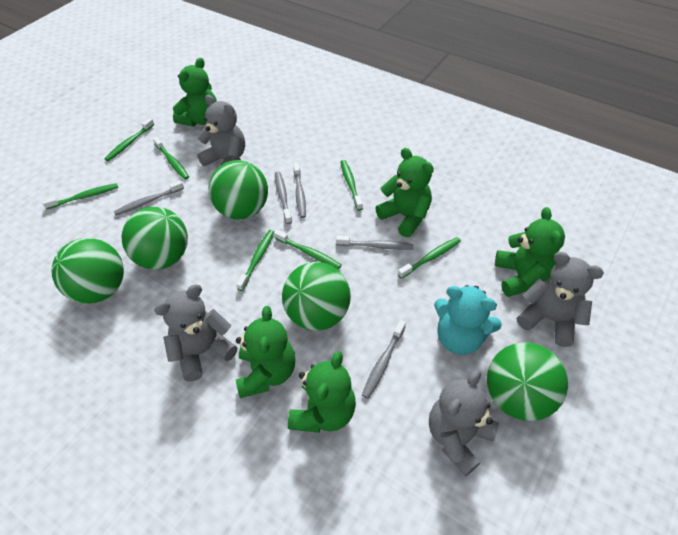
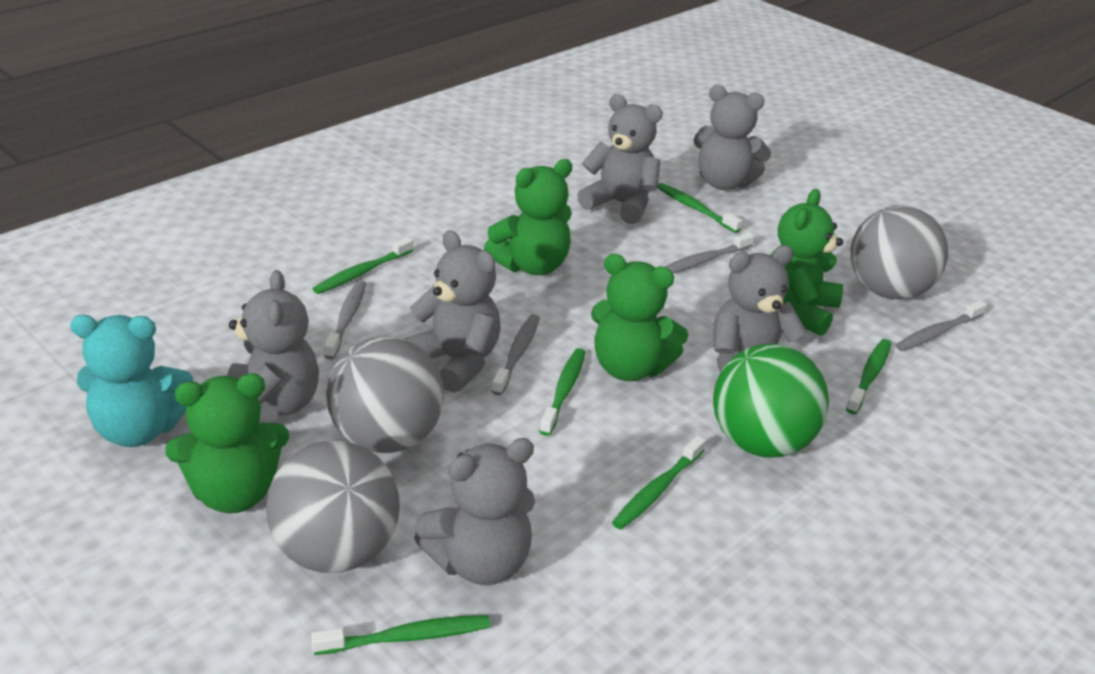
green ball: 5 -> 1
green teddy bear: 5 -> 4
green toothbrush: 7 -> 6
grey ball: 0 -> 3
grey teddy bear: 4 -> 6
grey toothbrush: 5 -> 4

